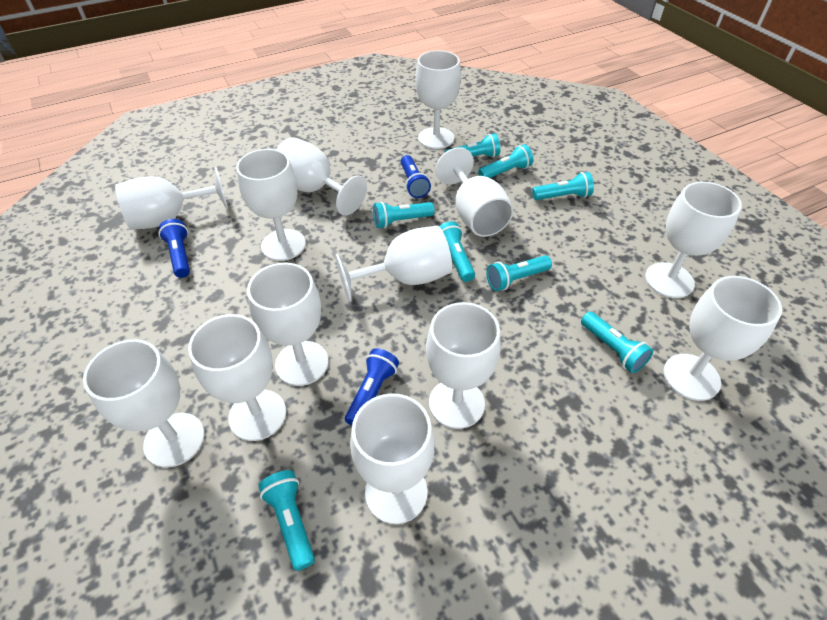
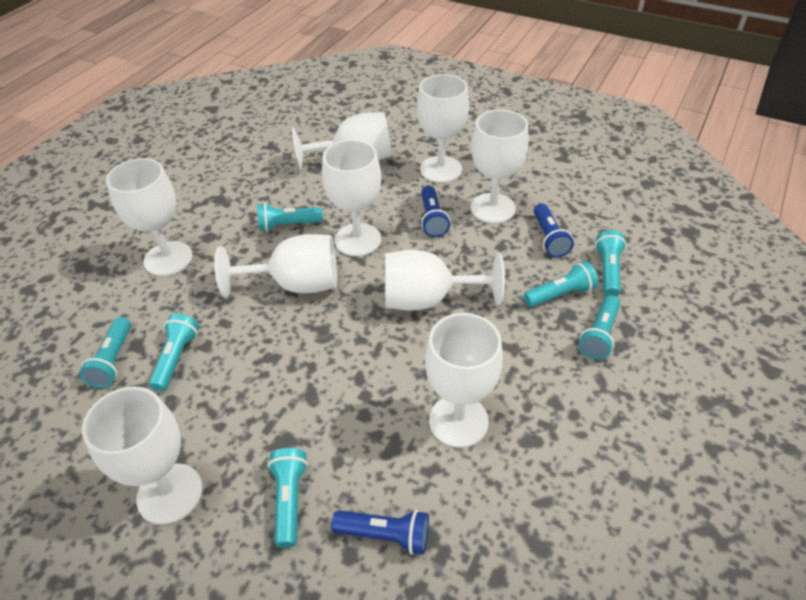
turquoise flashlight: 8 -> 7
white goblet: 13 -> 9

